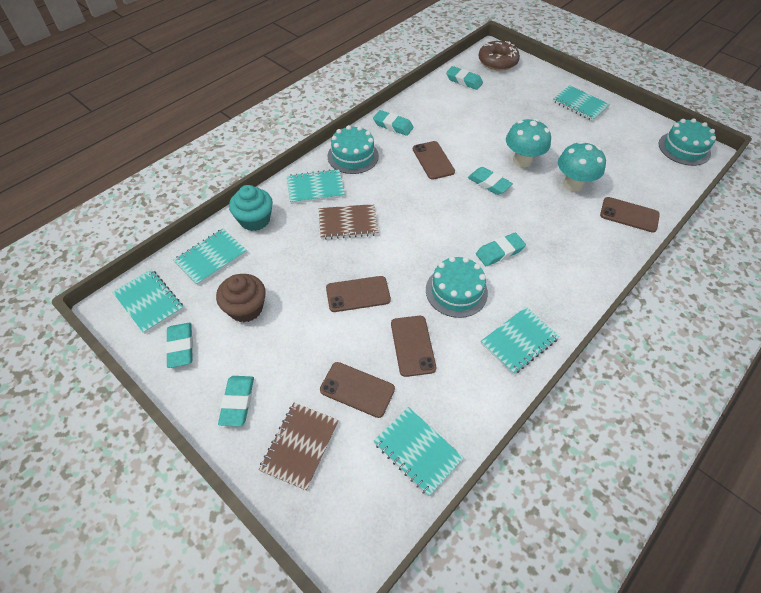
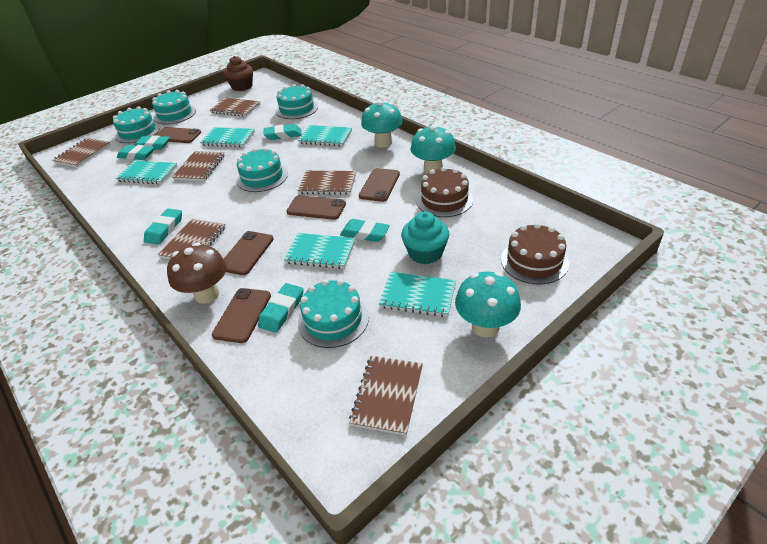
brown cake: 0 -> 2
brown donut: 1 -> 0
brown mushroom: 0 -> 1
brown notebook: 2 -> 6
turquoise cake: 3 -> 5
turquoise mushroom: 2 -> 3
turquoise notebook: 6 -> 5

